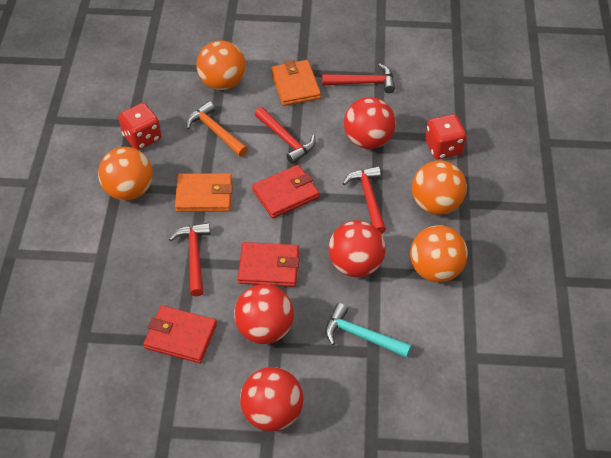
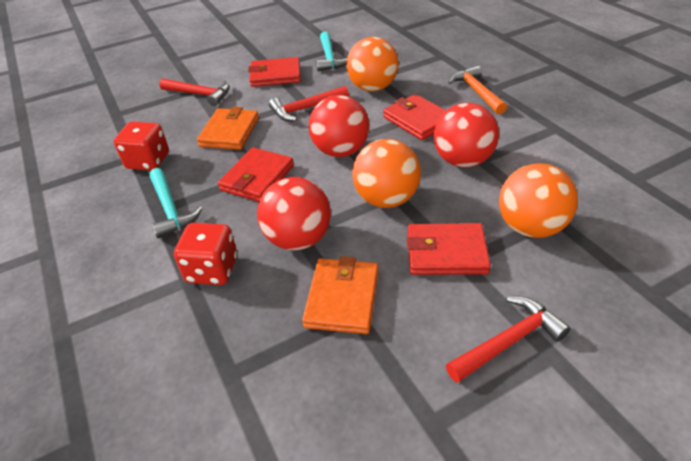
orange ball: 4 -> 3
red ball: 4 -> 3
red hammer: 4 -> 3
red wallet: 3 -> 4
turquoise hammer: 1 -> 2

